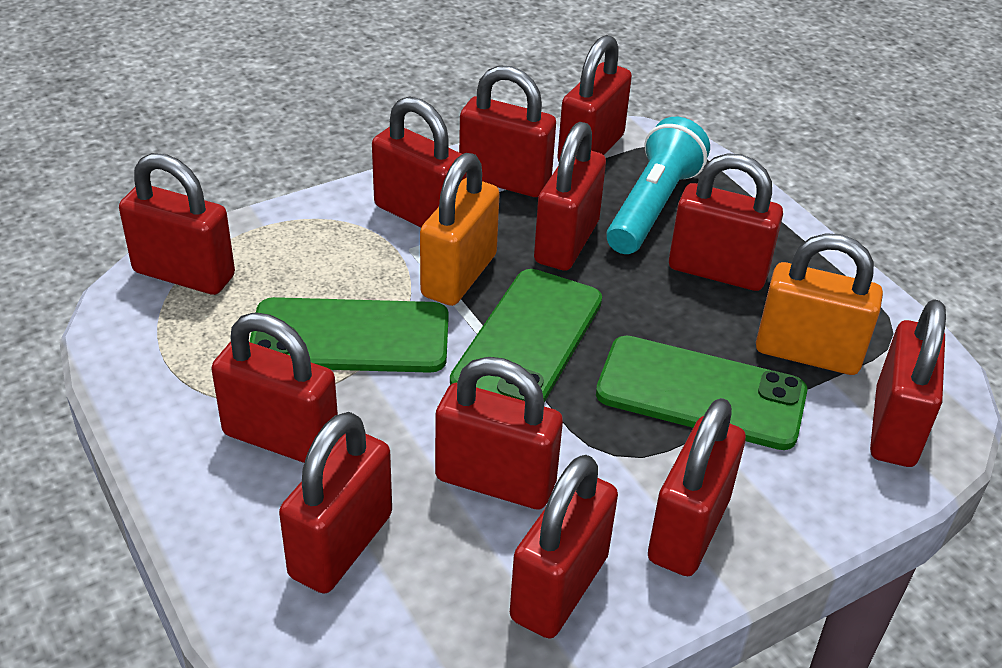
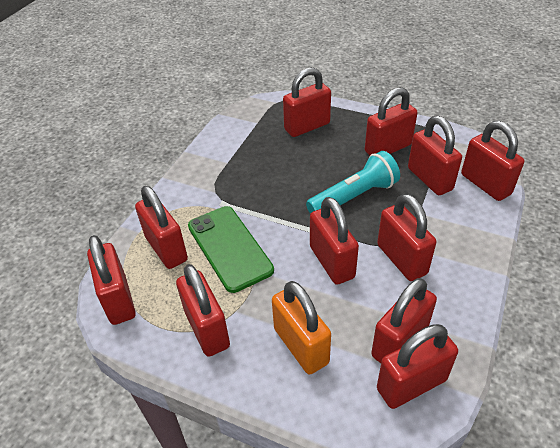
green phone: 3 -> 1
orange padlock: 2 -> 1
red padlock: 12 -> 11

